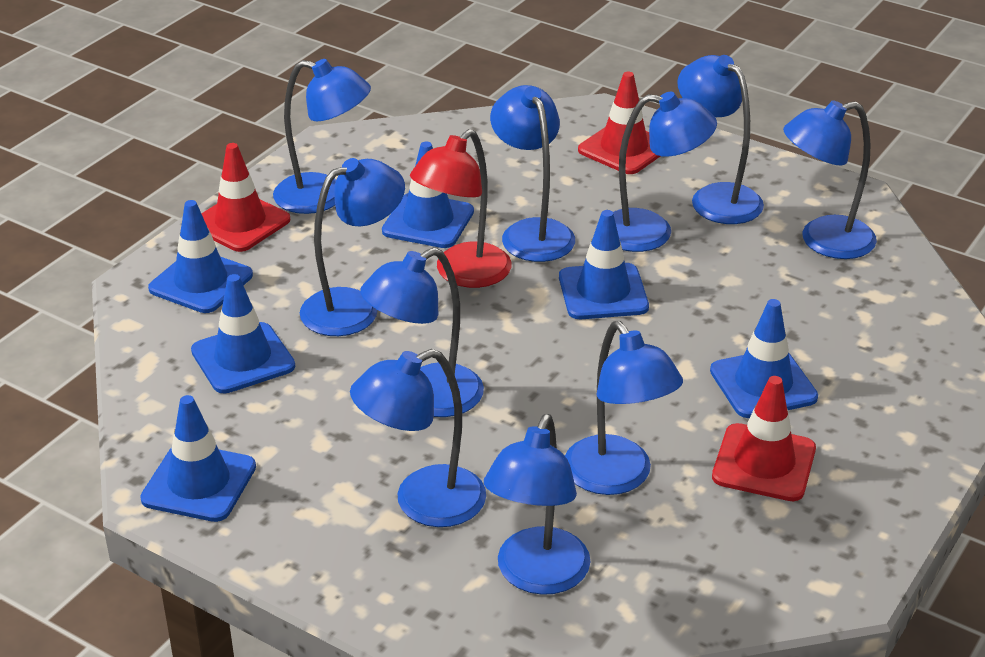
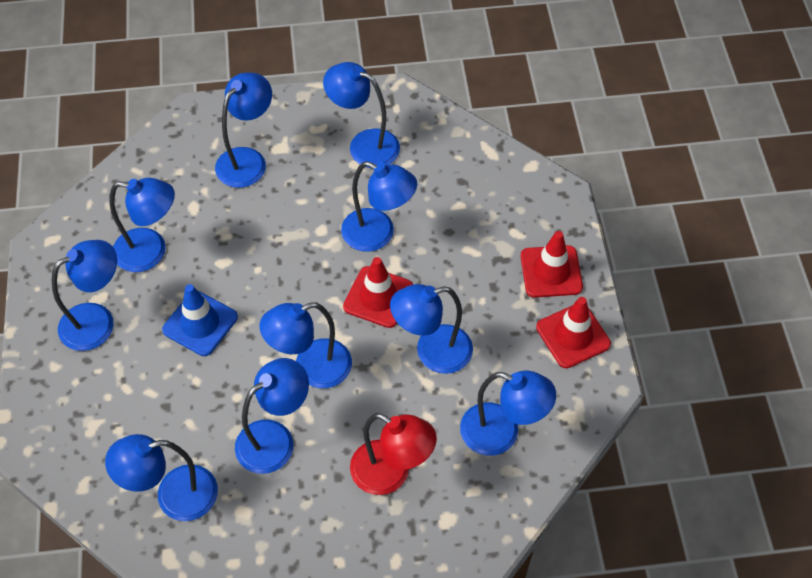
blue traffic cone: 6 -> 1

